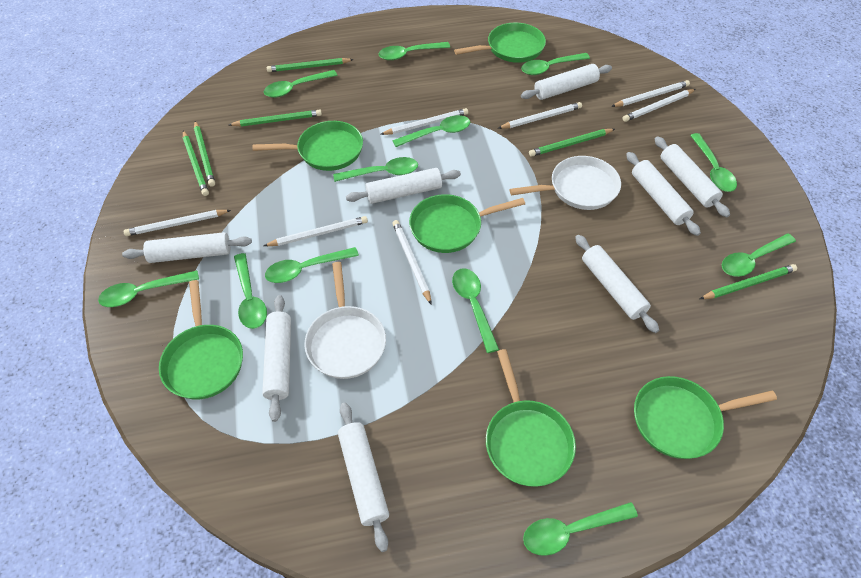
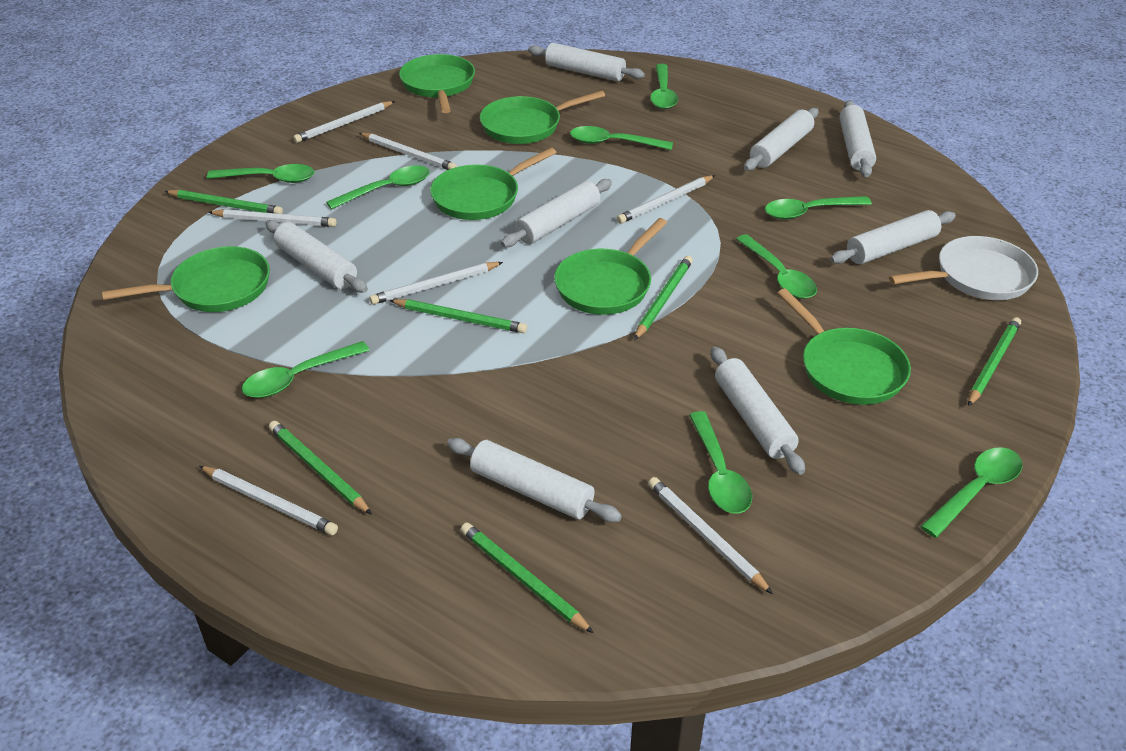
green spoon: 12 -> 9
white pan: 2 -> 1

